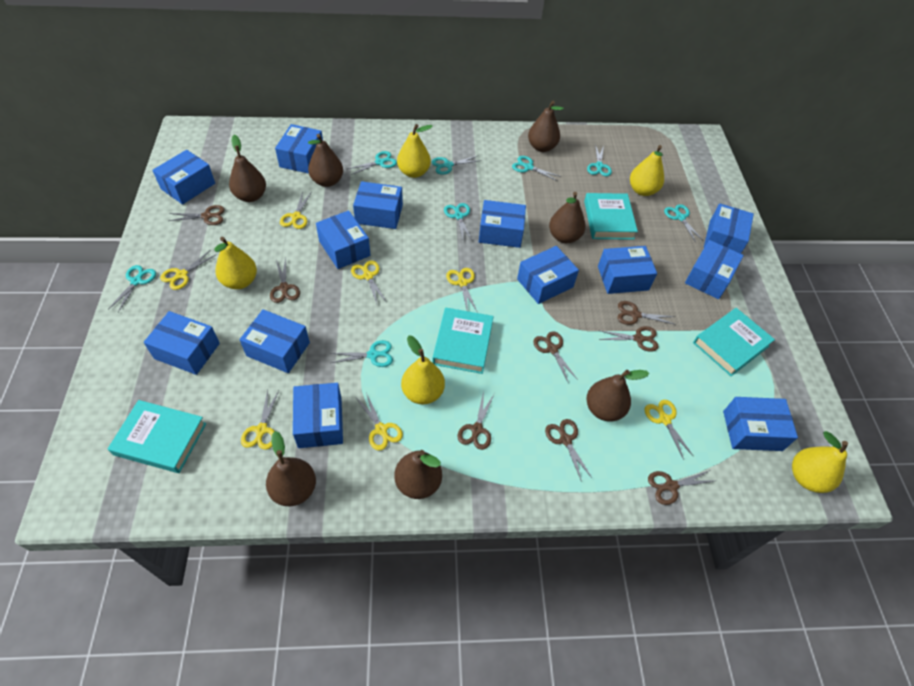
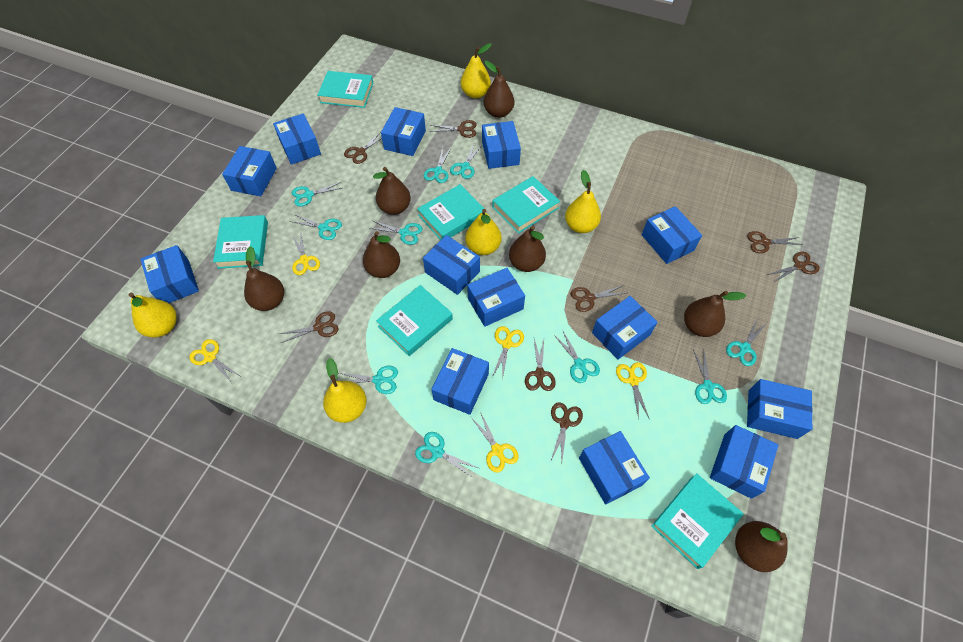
turquoise book: 4 -> 6
turquoise scissors: 8 -> 10
yellow scissors: 7 -> 5

